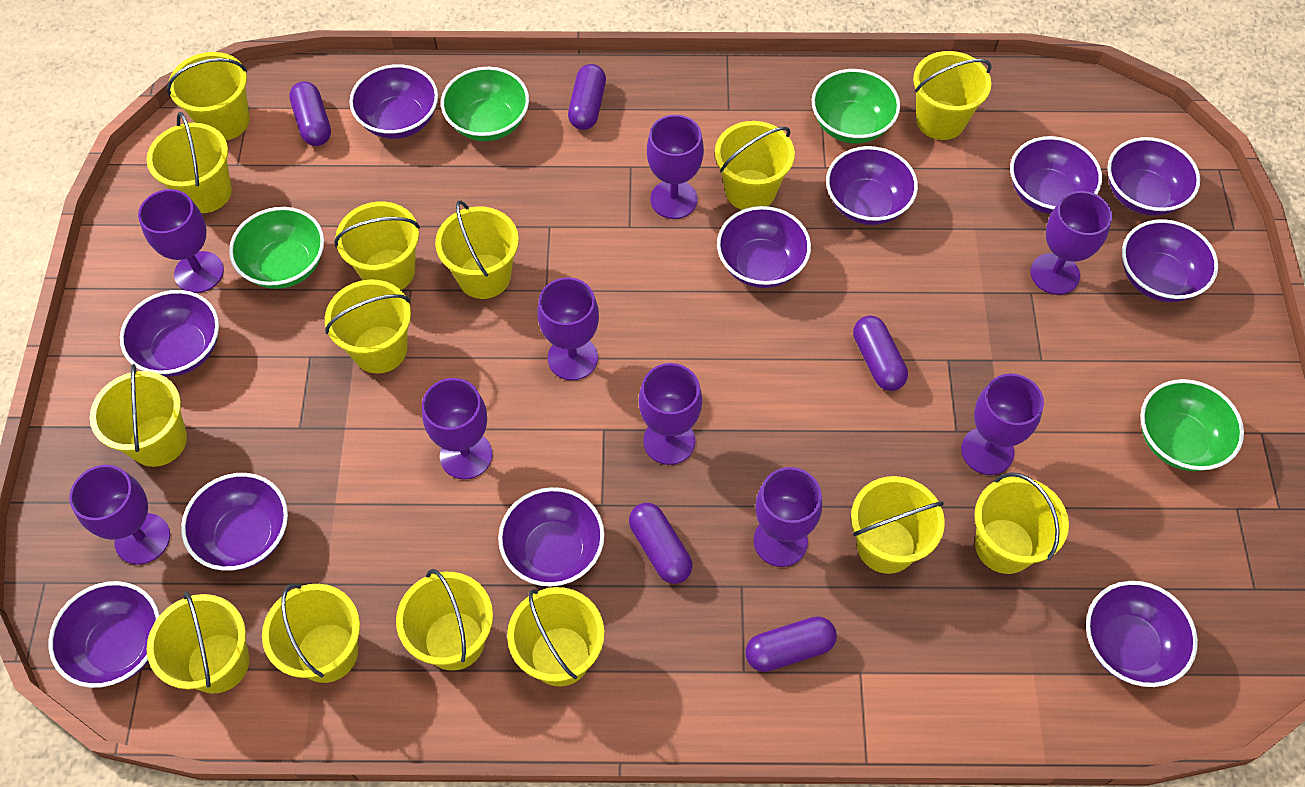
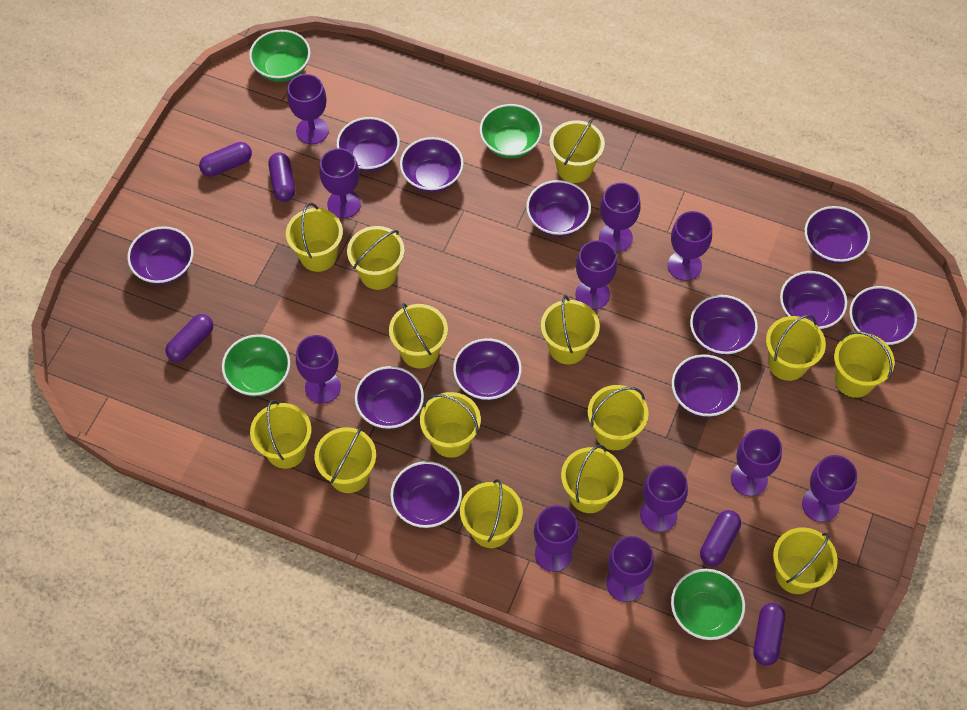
purple bowl: 11 -> 12
purple goblet: 9 -> 11

